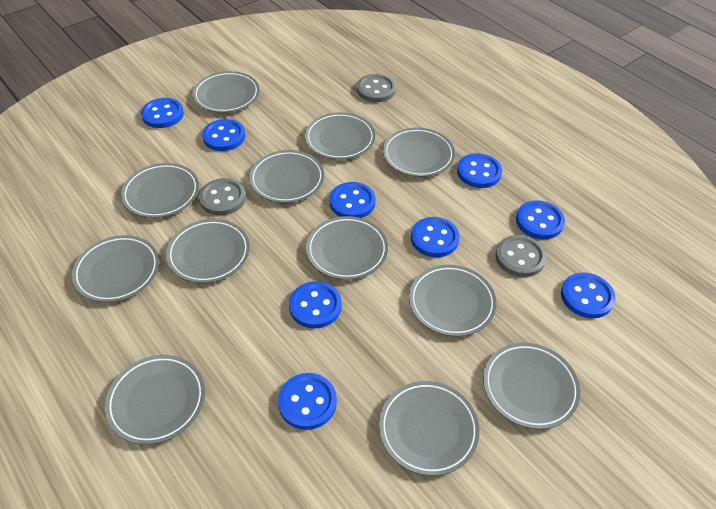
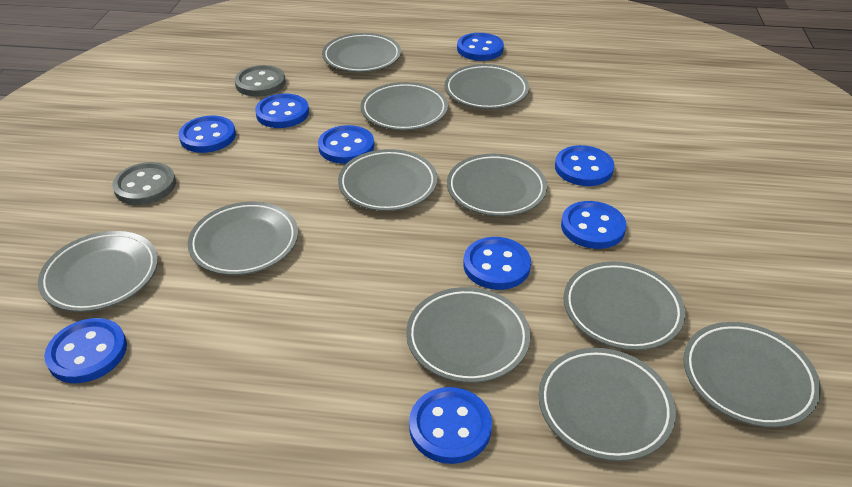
grey button: 3 -> 2
grey plate: 12 -> 11

